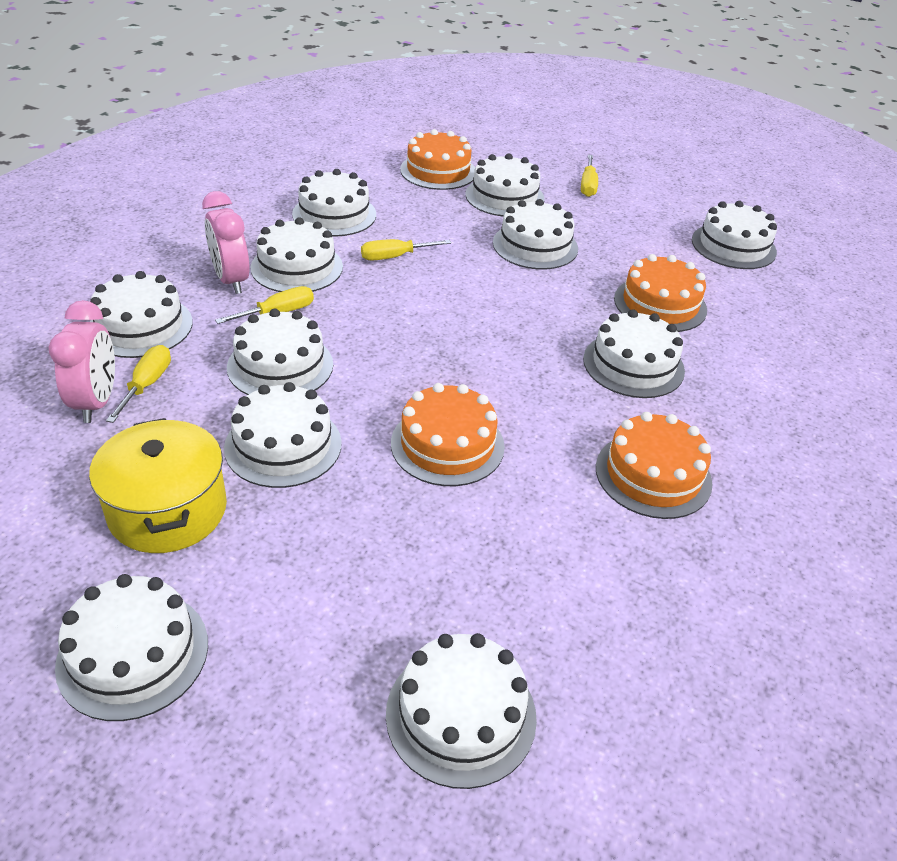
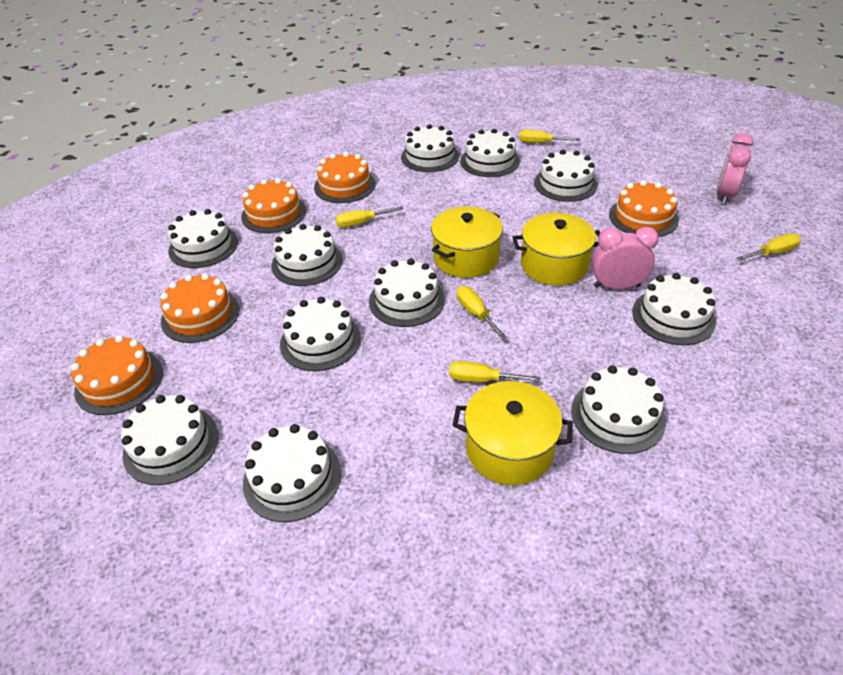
orange cake: 4 -> 5
yellow pot: 1 -> 3
yellow screwdriver: 4 -> 5

